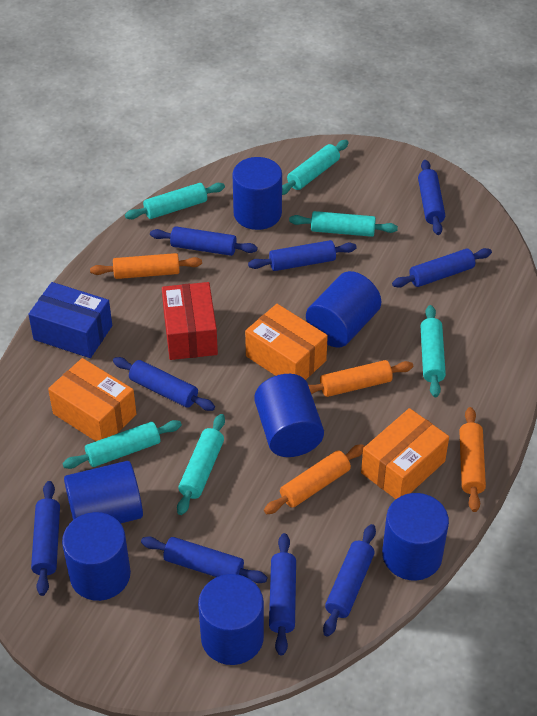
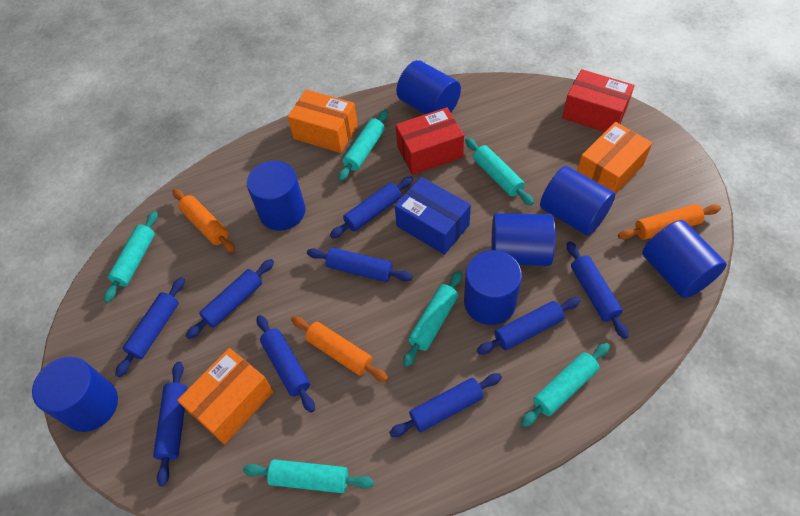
orange rolling pin: 4 -> 3
red box: 1 -> 2

